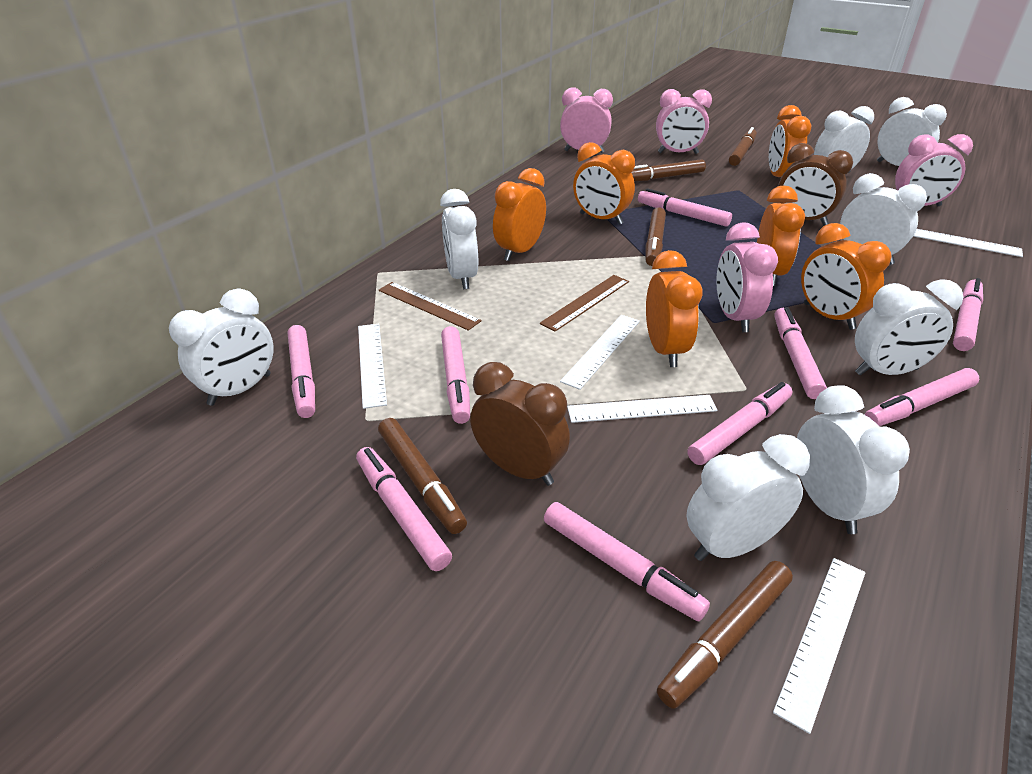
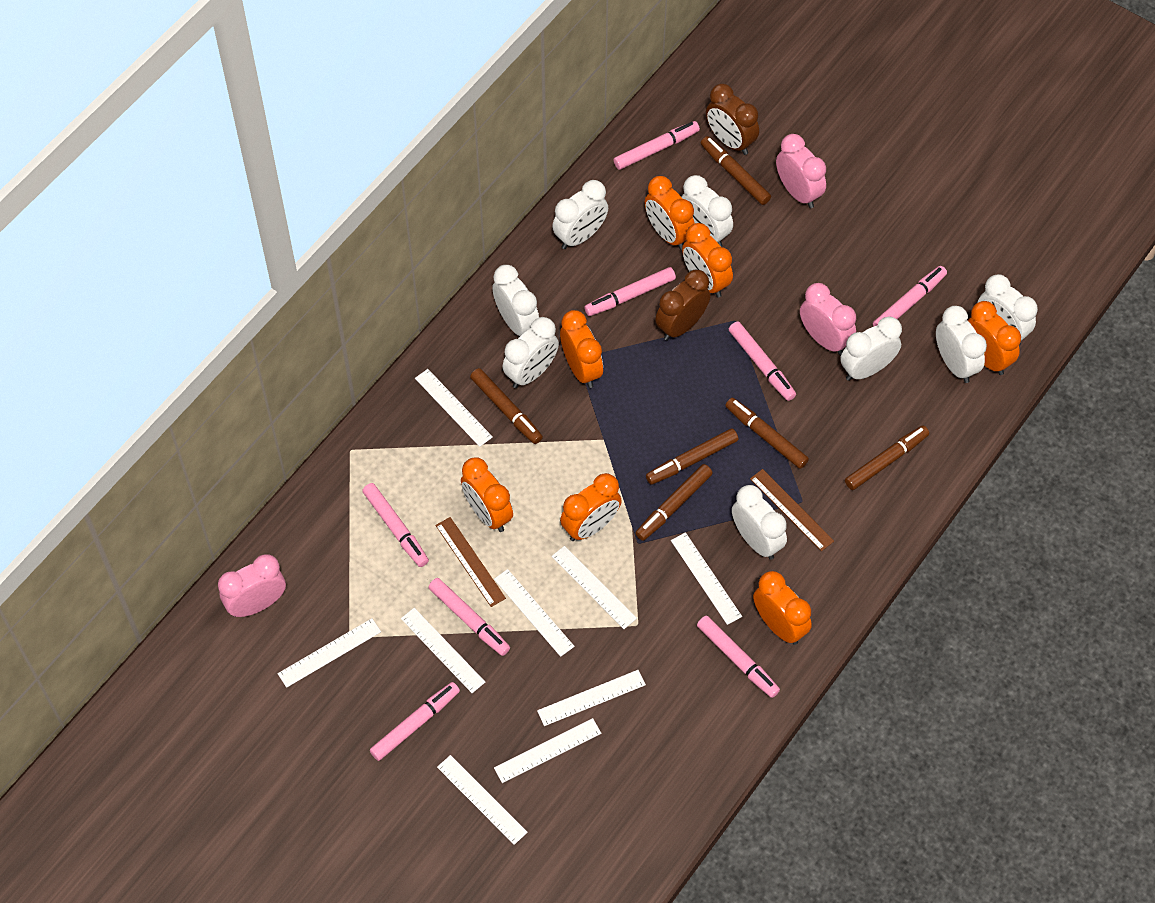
brown marker: 5 -> 6
orange clock: 6 -> 7
pink clock: 4 -> 3
pink marker: 9 -> 8
white ruler: 5 -> 9

